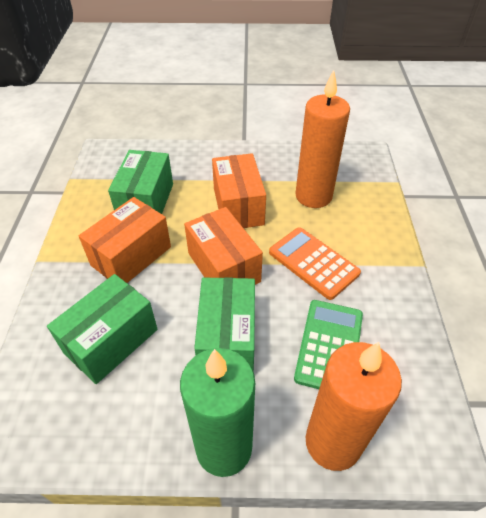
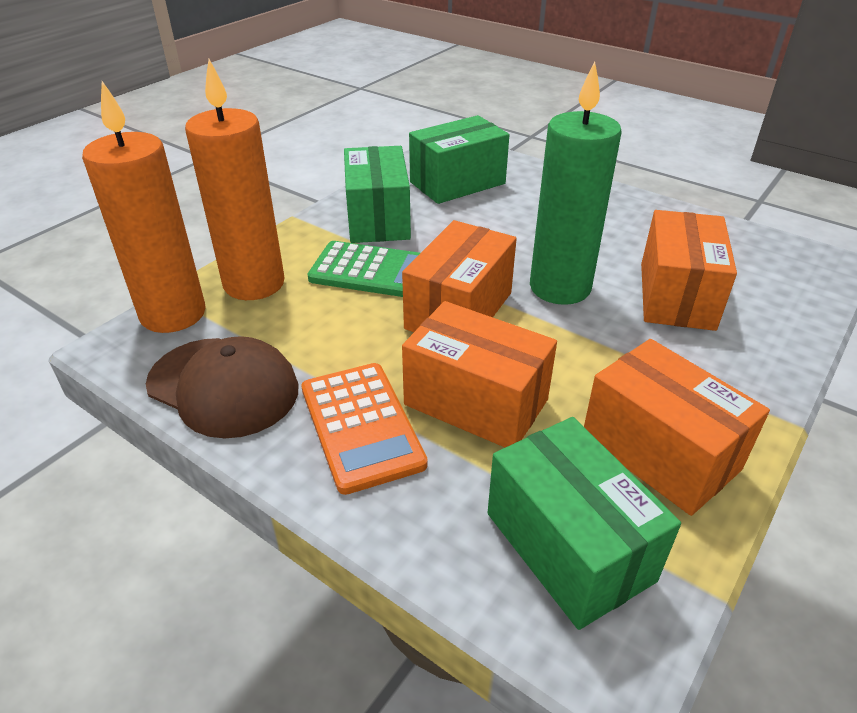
brown cap: 0 -> 1
orange box: 3 -> 4

